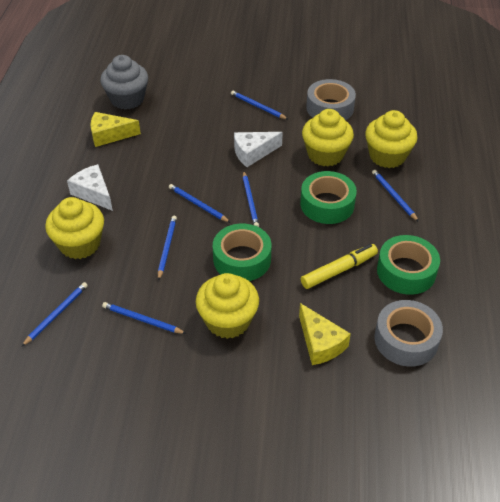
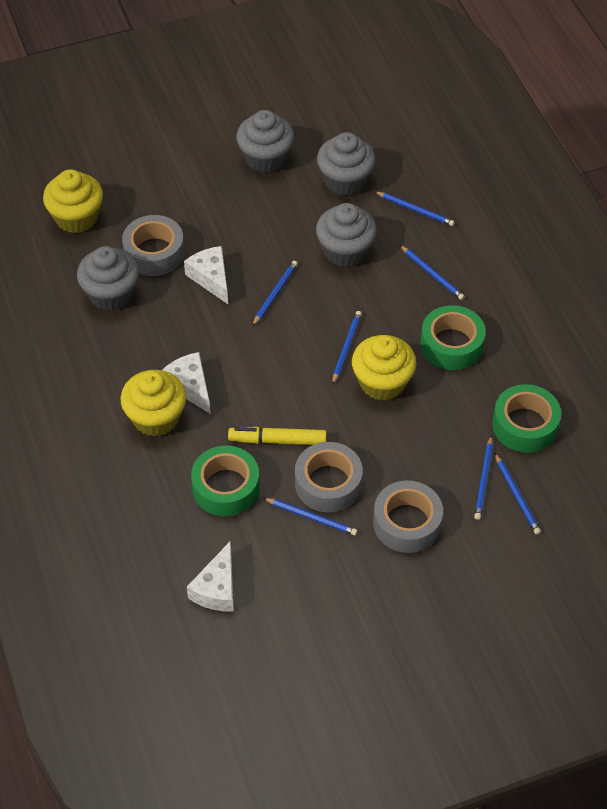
grey cupcake: 1 -> 4
grey tape: 2 -> 3
white cheese: 2 -> 3
yellow cheese: 2 -> 0
yellow cupcake: 4 -> 3

